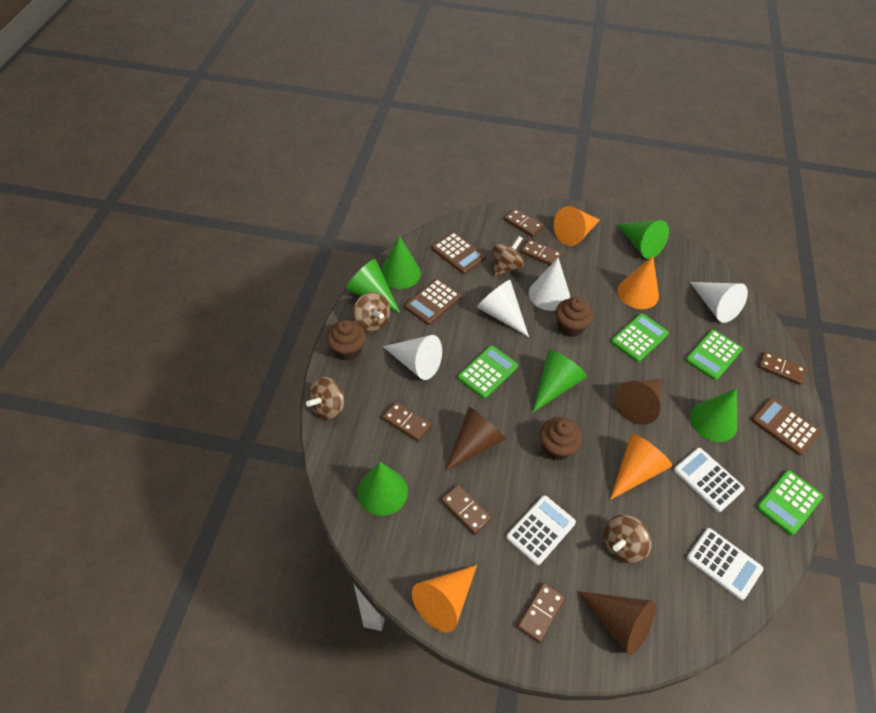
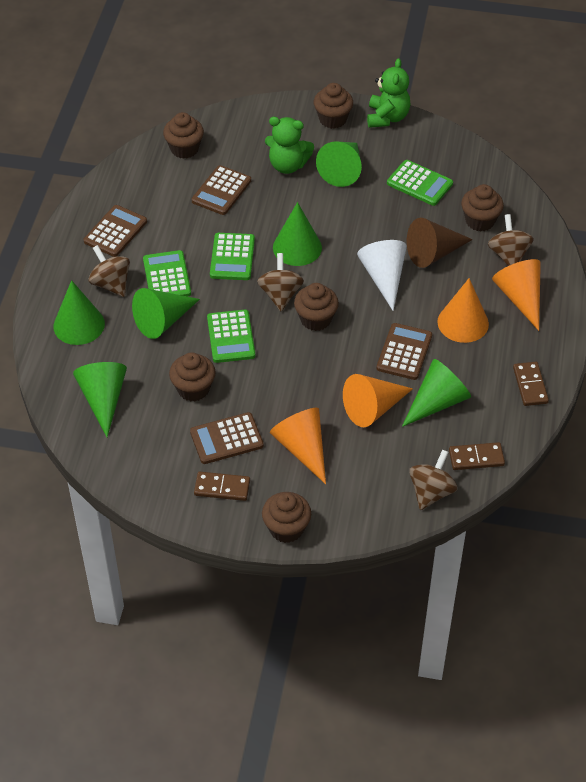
brown calculator: 3 -> 4
brown cone: 3 -> 1
brown cupcake: 3 -> 6
brown domino: 6 -> 3
green teddy bear: 0 -> 2
white calculator: 3 -> 0
white cone: 4 -> 1

